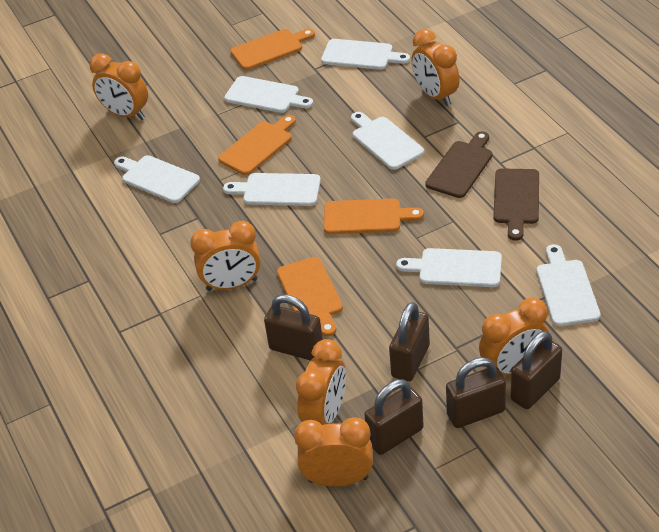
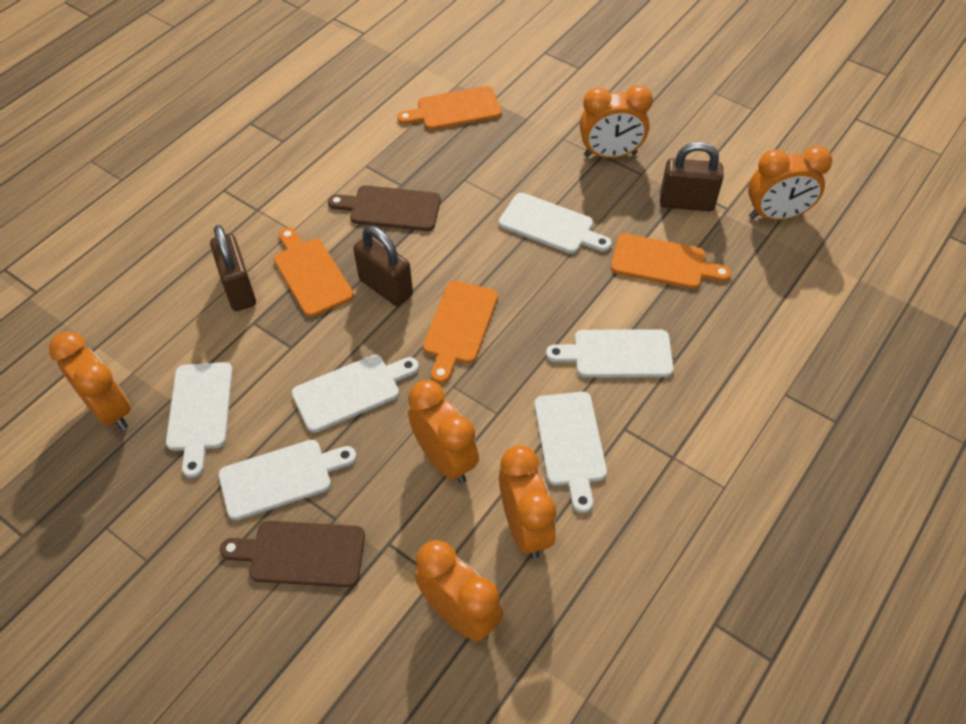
brown padlock: 5 -> 3
white cutting board: 7 -> 6

